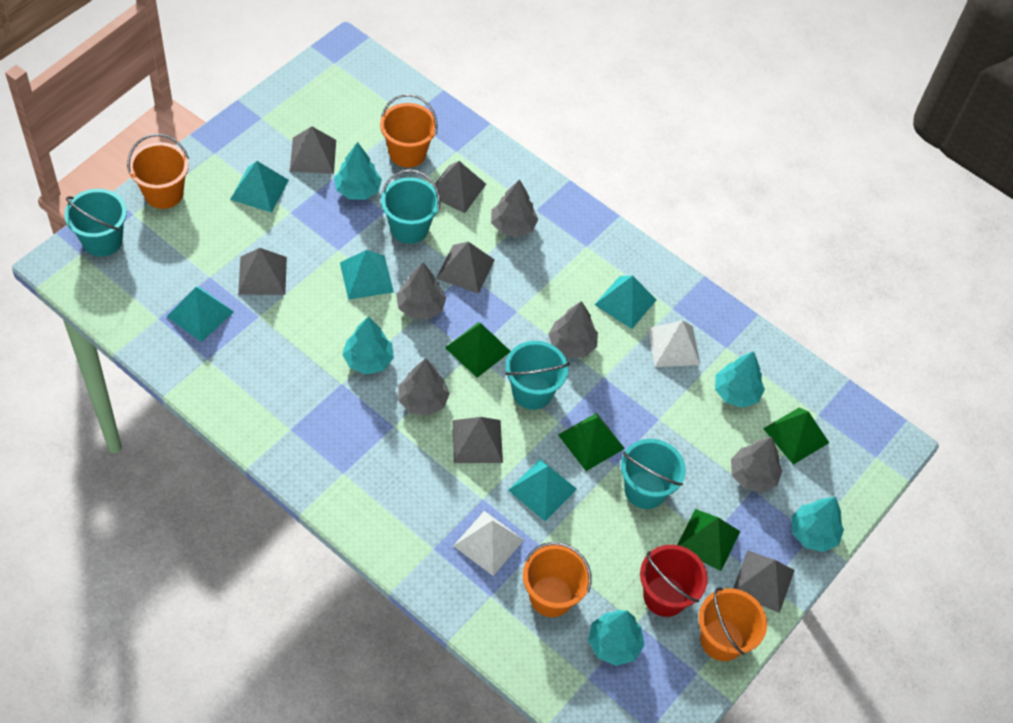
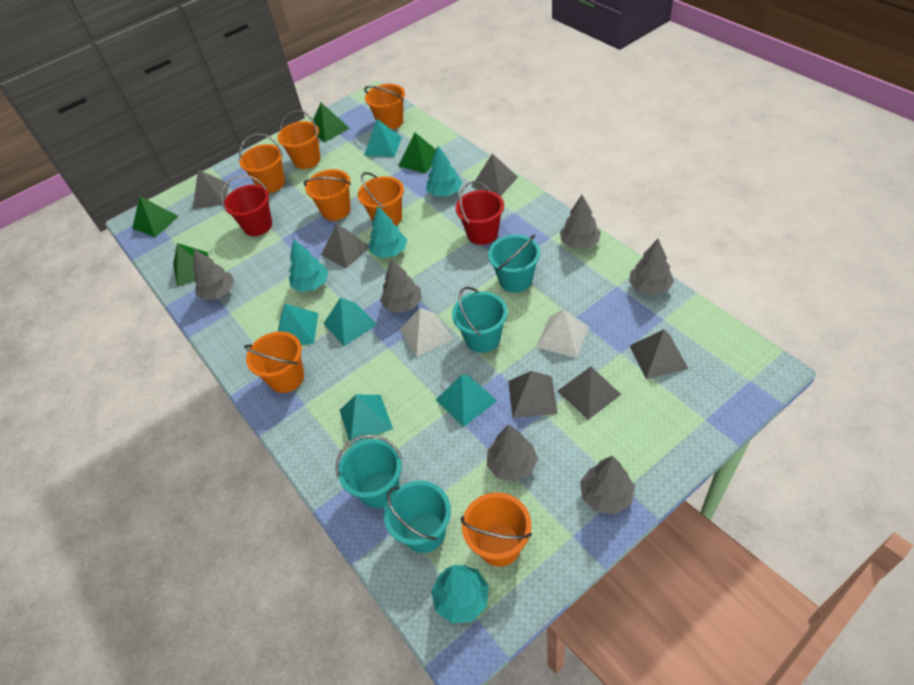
grey tree: 5 -> 6
orange bucket: 4 -> 7
red bucket: 1 -> 2
turquoise tree: 5 -> 4

